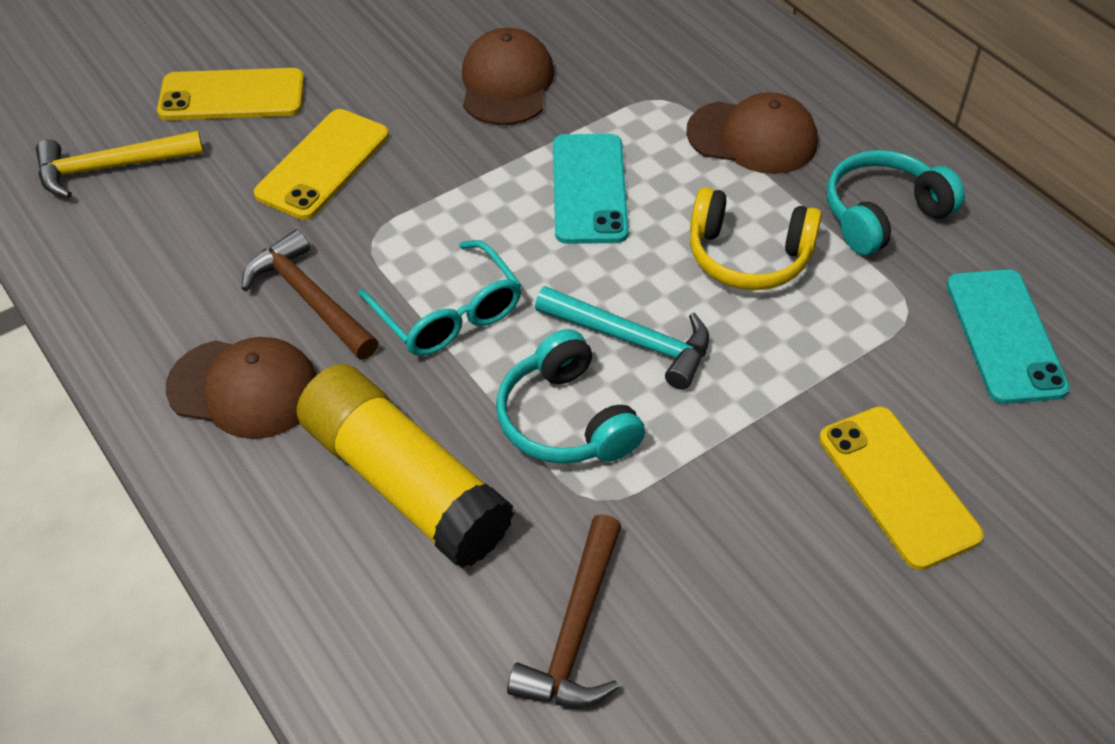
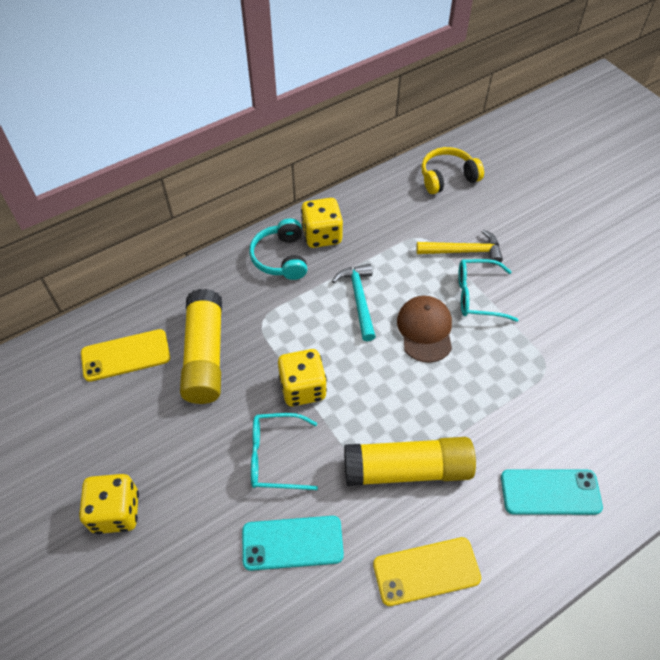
brown cap: 3 -> 1
brown hammer: 2 -> 0
turquoise glasses: 1 -> 2
turquoise headphones: 2 -> 1
yellow dice: 0 -> 3
yellow glue stick: 1 -> 2
yellow phone: 3 -> 2

